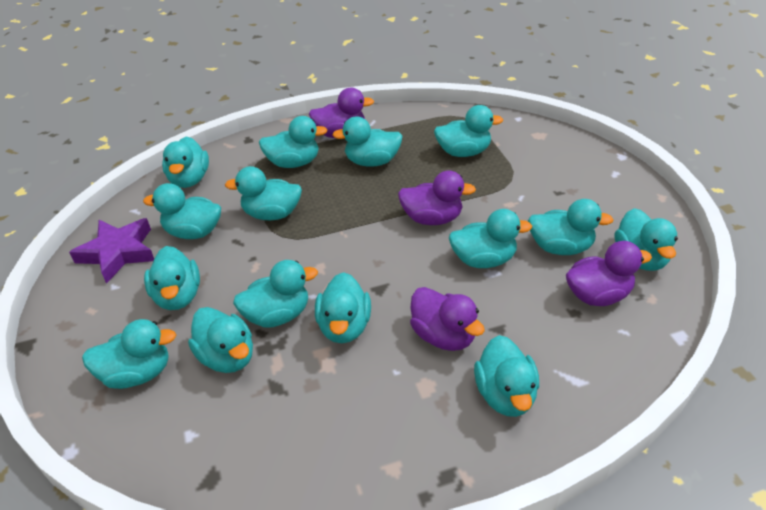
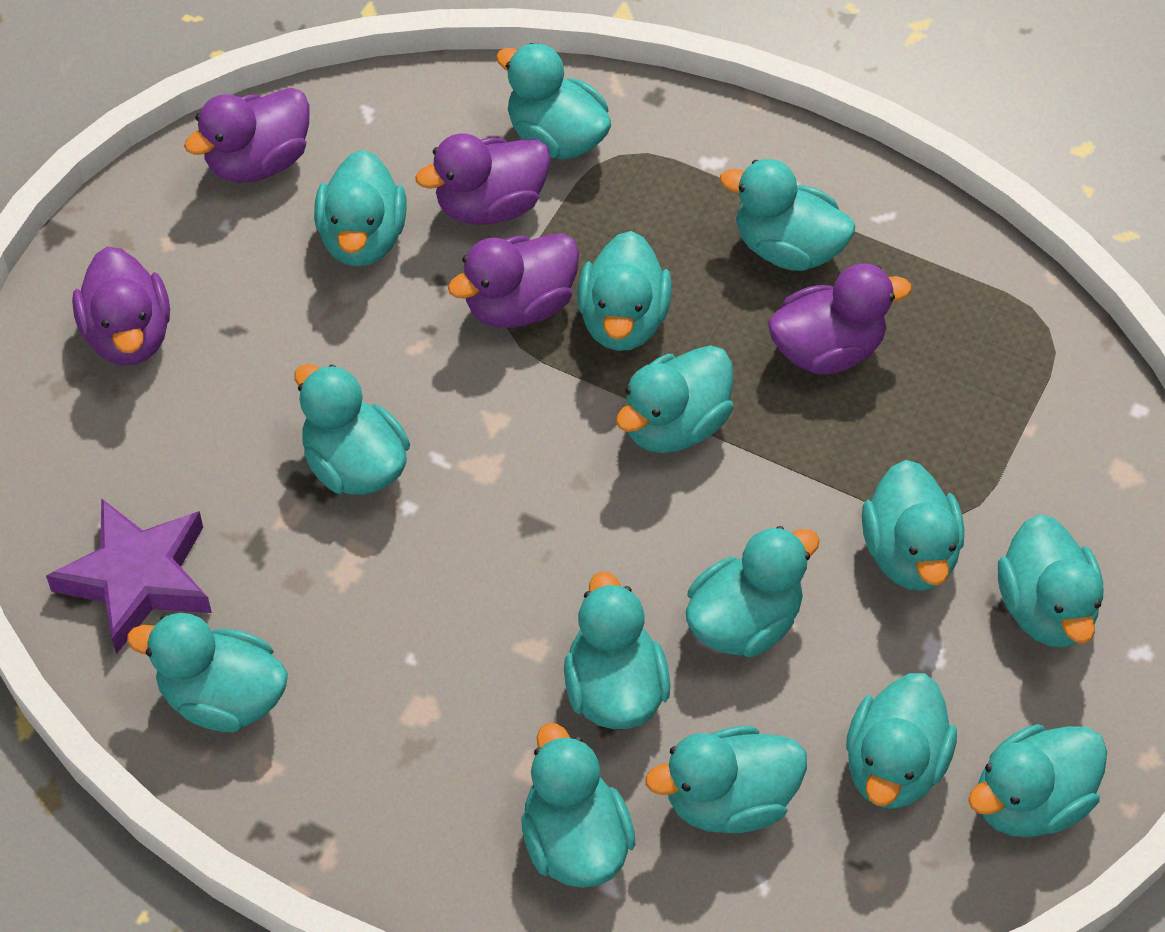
purple duck: 4 -> 5

